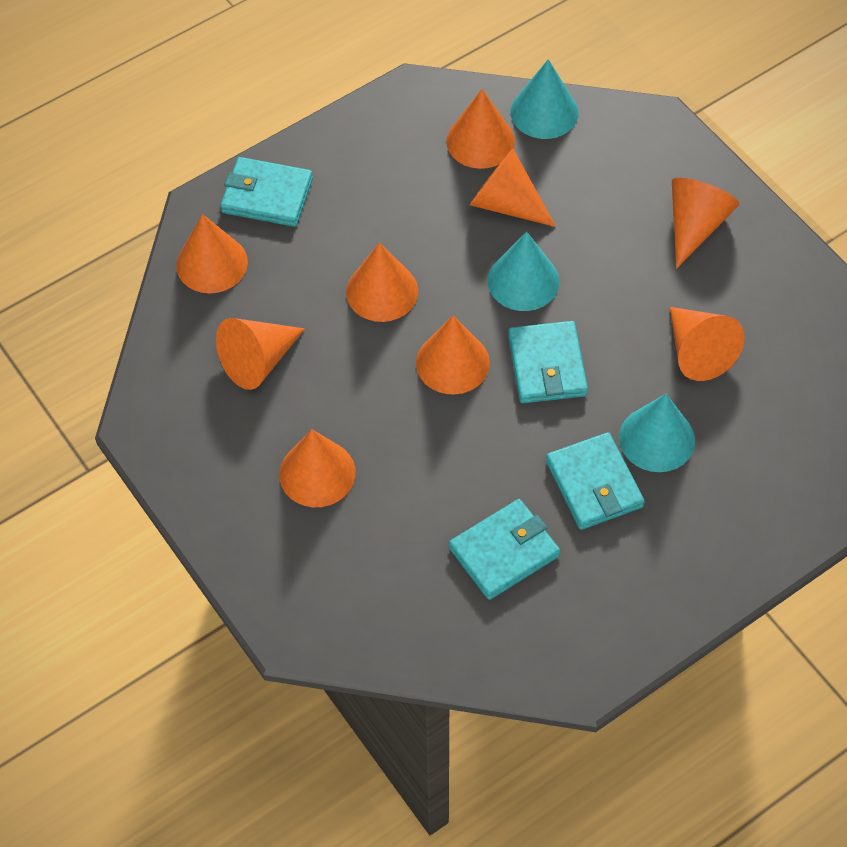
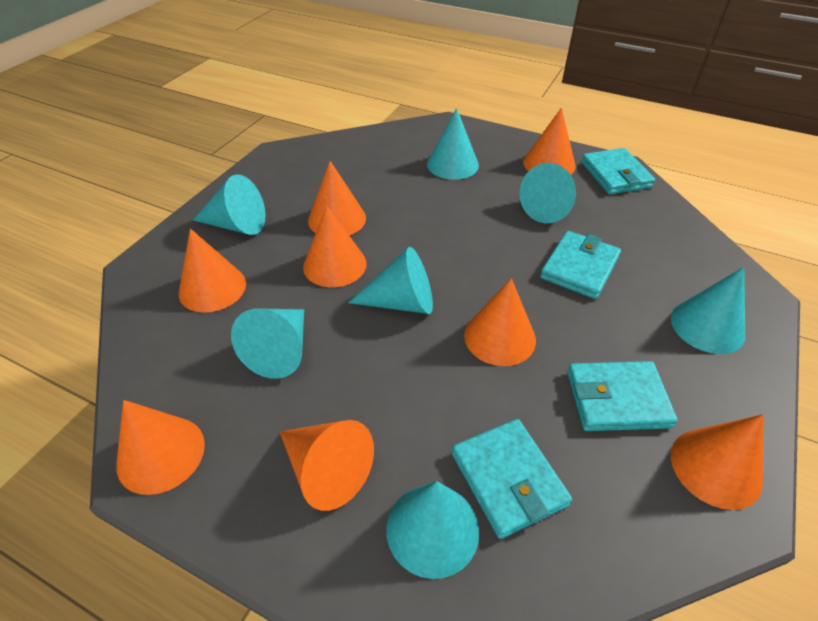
orange cone: 9 -> 8
turquoise cone: 3 -> 7

